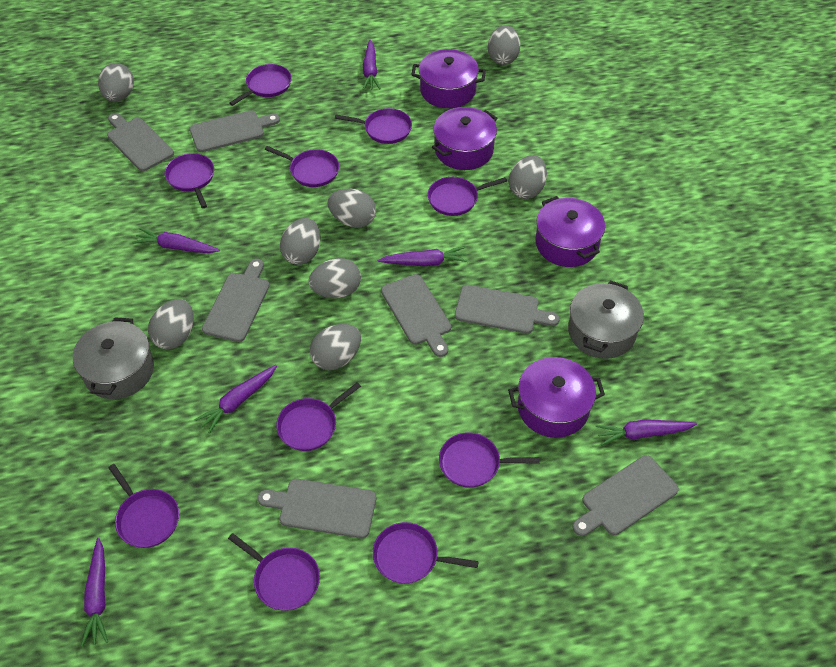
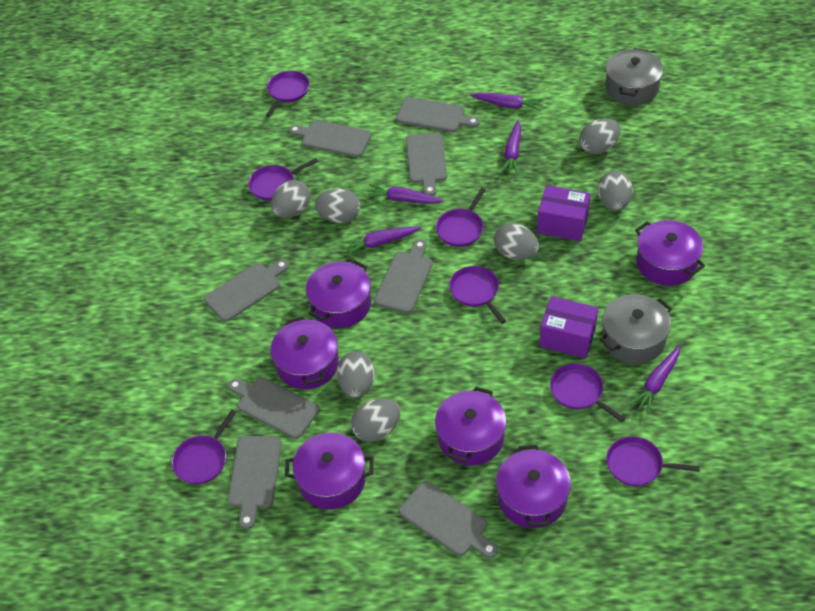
grey cutting board: 7 -> 8
grey egg: 8 -> 7
purple box: 0 -> 2
purple carrot: 6 -> 5
purple pan: 10 -> 7
purple pot: 4 -> 6

